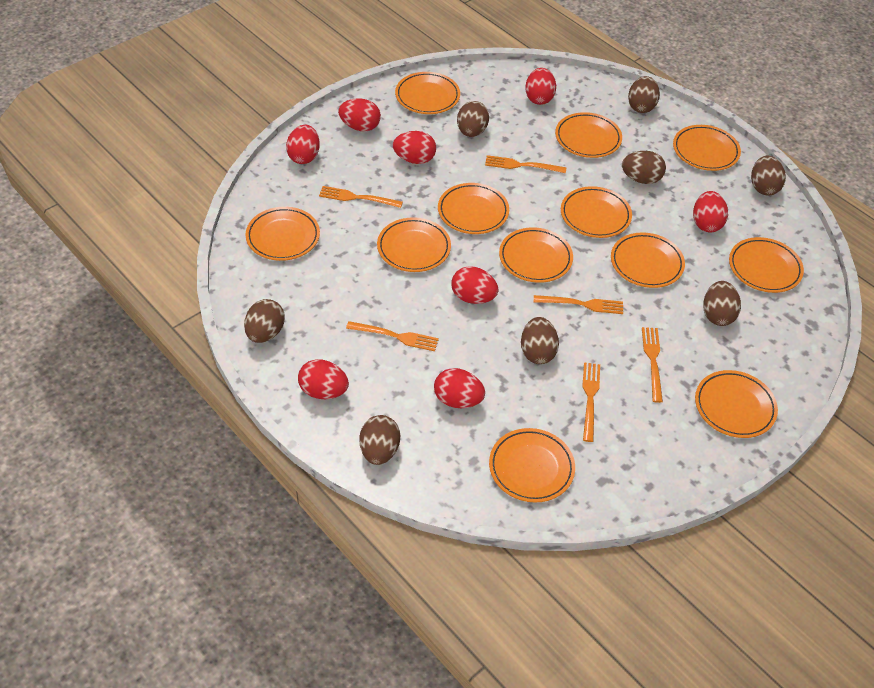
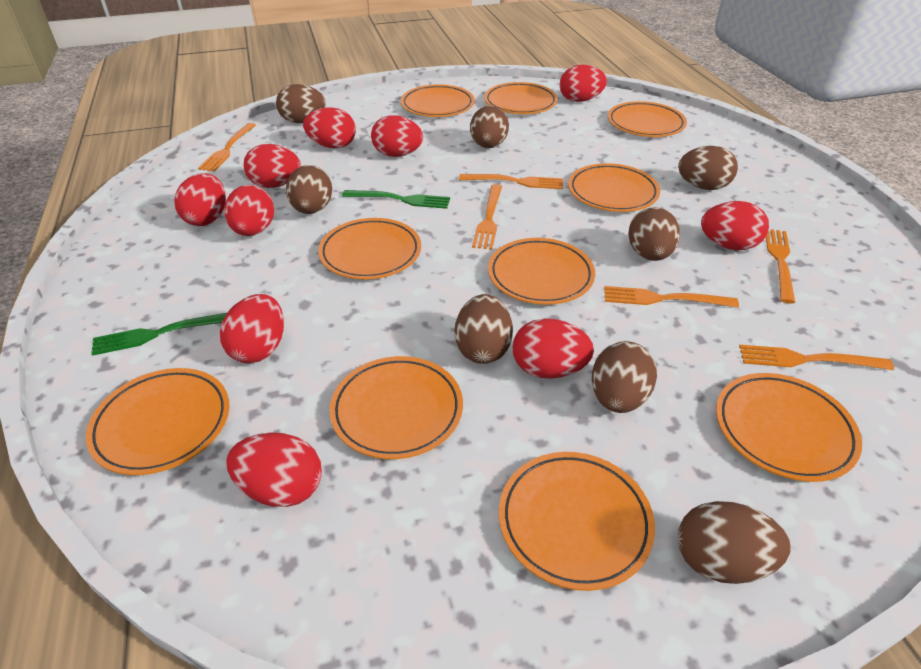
green fork: 0 -> 2
orange plate: 12 -> 10
red egg: 8 -> 10

